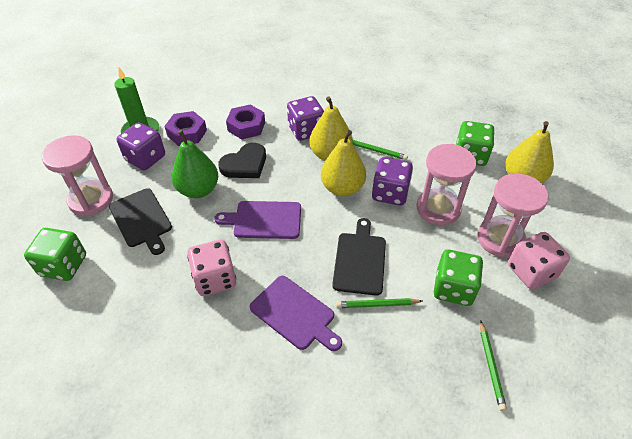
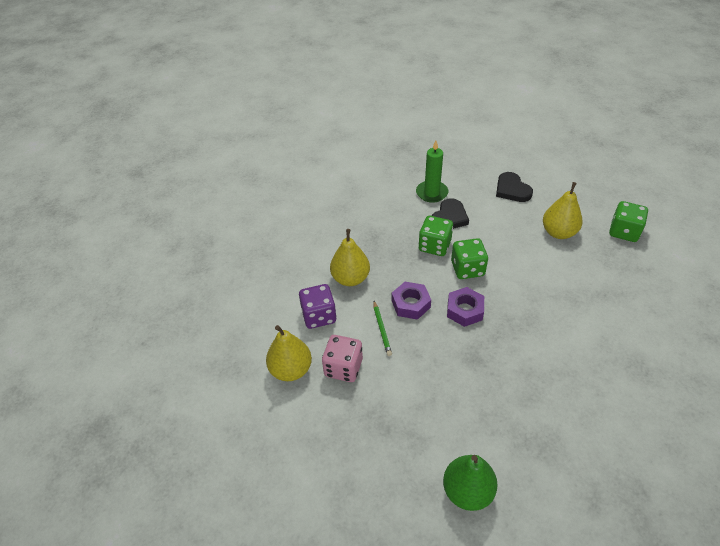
black cutting board: 2 -> 0
black heart: 1 -> 2
green pencil: 3 -> 1
pink dice: 2 -> 1
pink hourglass: 3 -> 0
purple cutting board: 2 -> 0
purple dice: 3 -> 1

